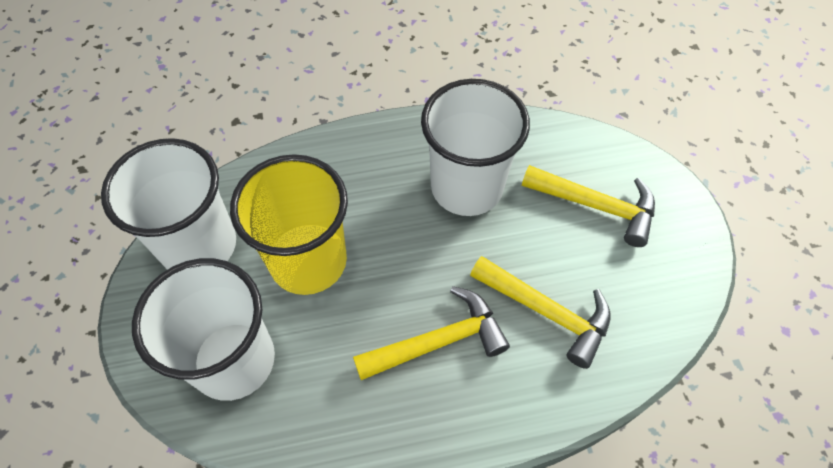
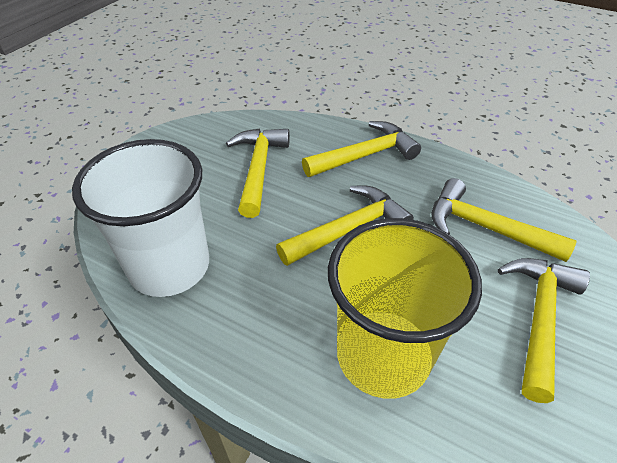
white cup: 3 -> 1
yellow hammer: 3 -> 5

